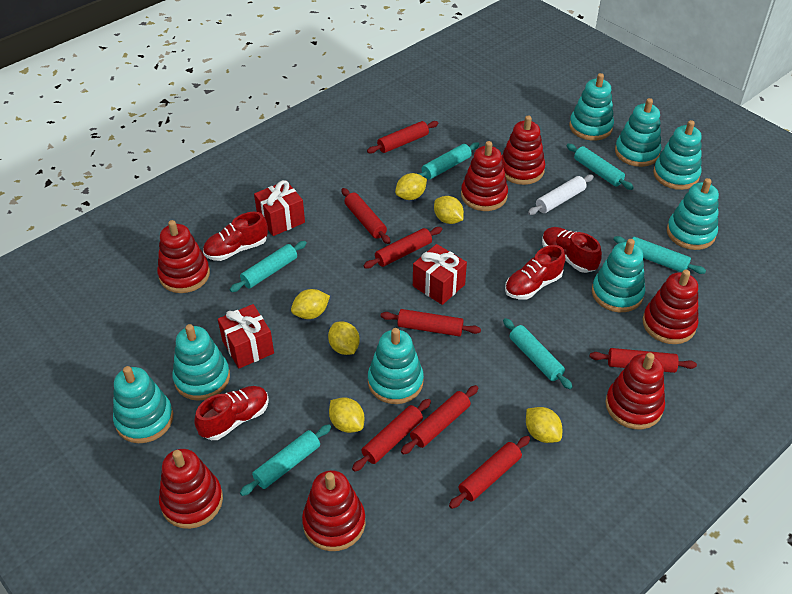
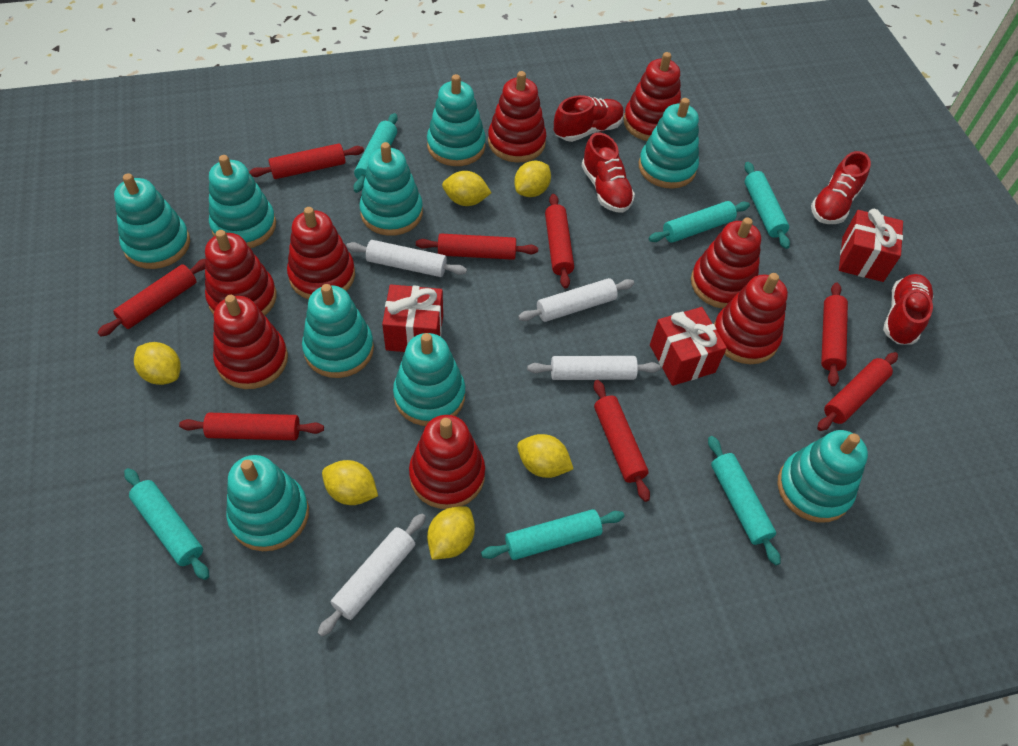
red stacking toy: 7 -> 8
turquoise stacking toy: 8 -> 9
white rolling pin: 1 -> 4

